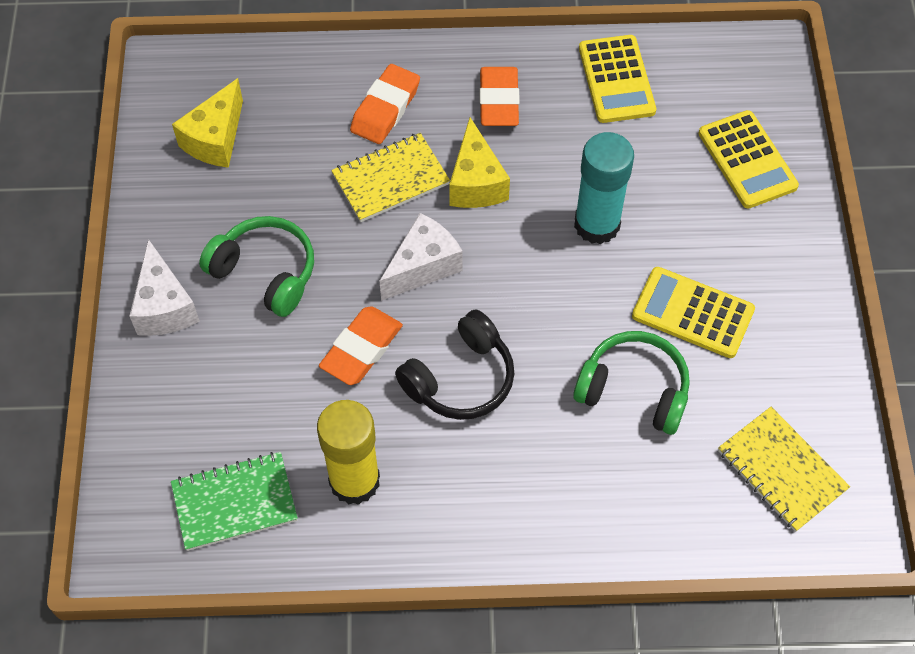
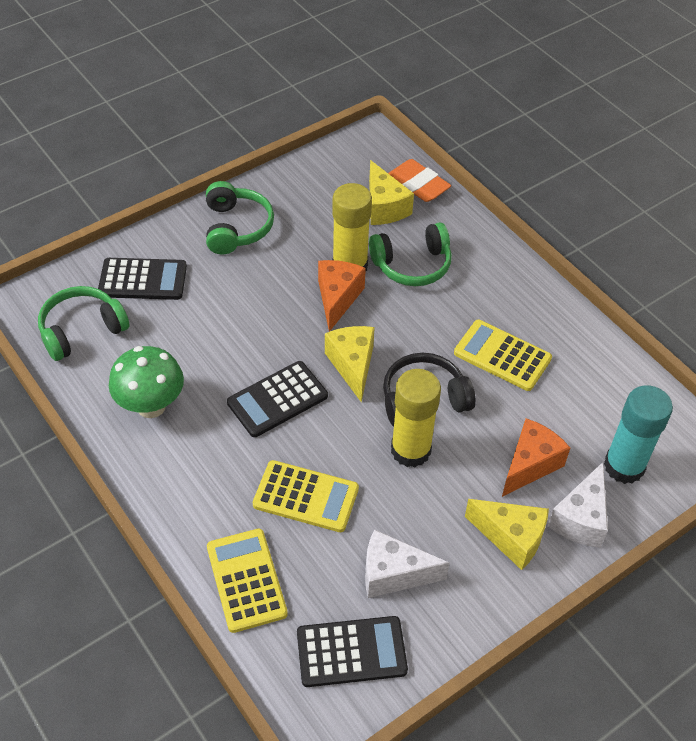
black calculator: 0 -> 3
green headphones: 2 -> 3
green mushroom: 0 -> 1
green notebook: 1 -> 0
orange cheese: 0 -> 2
orange eraser: 3 -> 1
yellow cheese: 2 -> 3
yellow glue stick: 1 -> 2
yellow notebook: 2 -> 0

